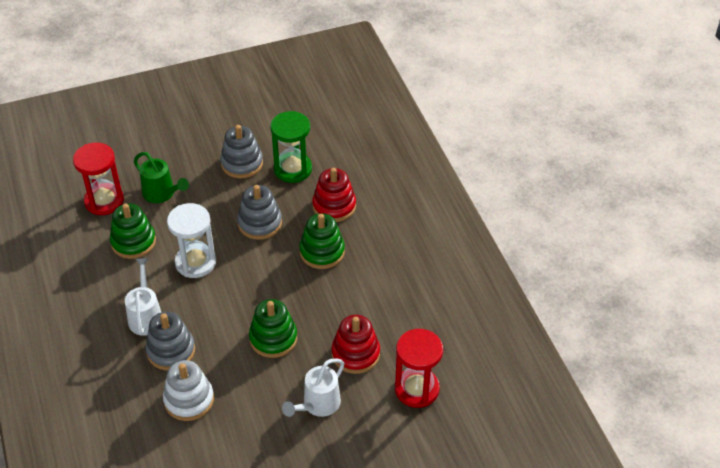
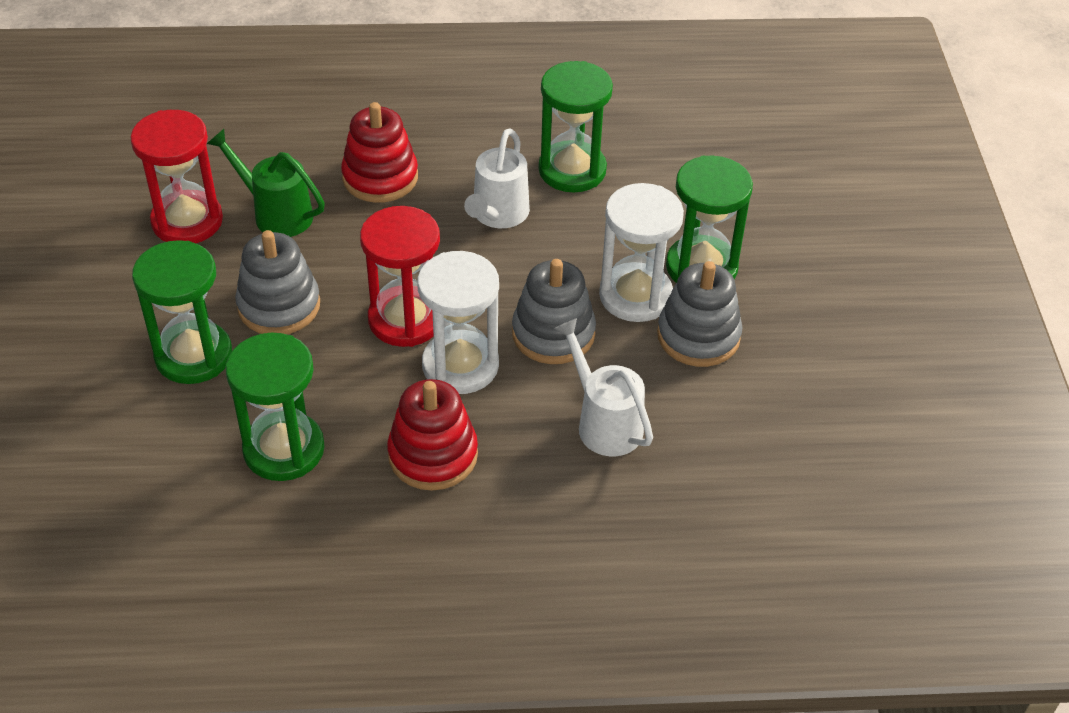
green hourglass: 1 -> 4
green stacking toy: 3 -> 0
white hourglass: 1 -> 2
white stacking toy: 1 -> 0

